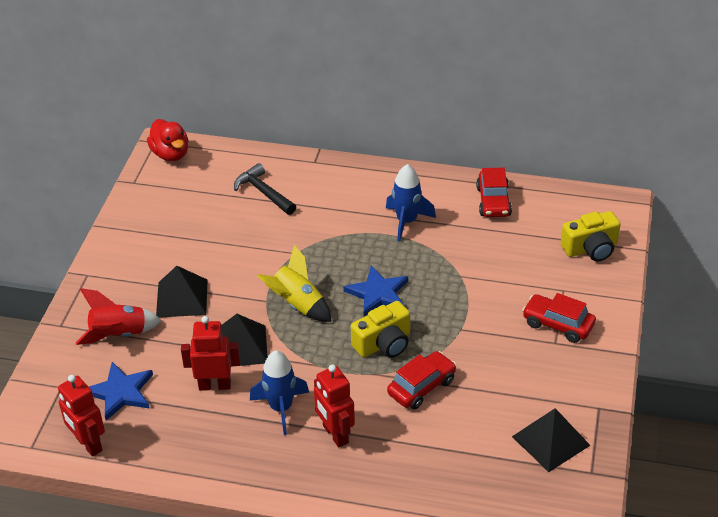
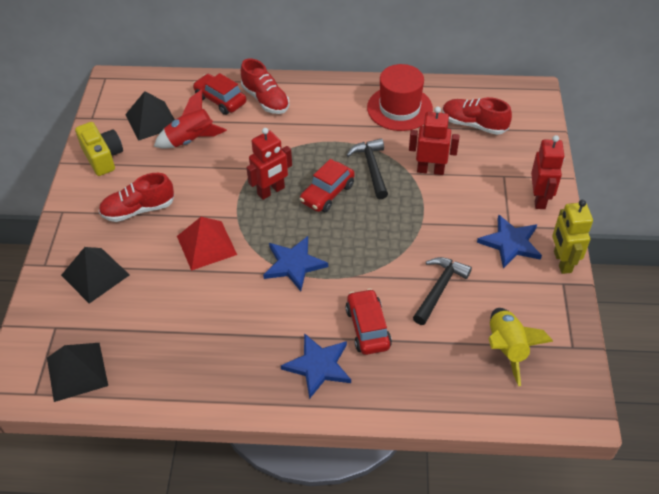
black hammer: 1 -> 2
blue rocket: 2 -> 0
blue star: 2 -> 3
red duck: 1 -> 0
red hat: 0 -> 1
red pyramid: 0 -> 1
red shoe: 0 -> 3
yellow camera: 2 -> 1
yellow robot: 0 -> 1

